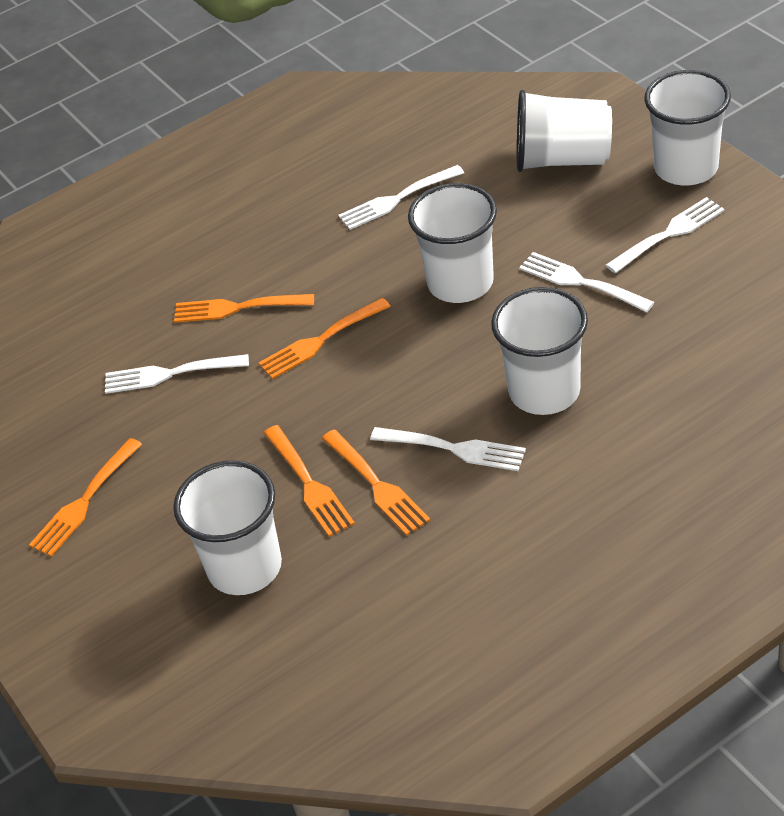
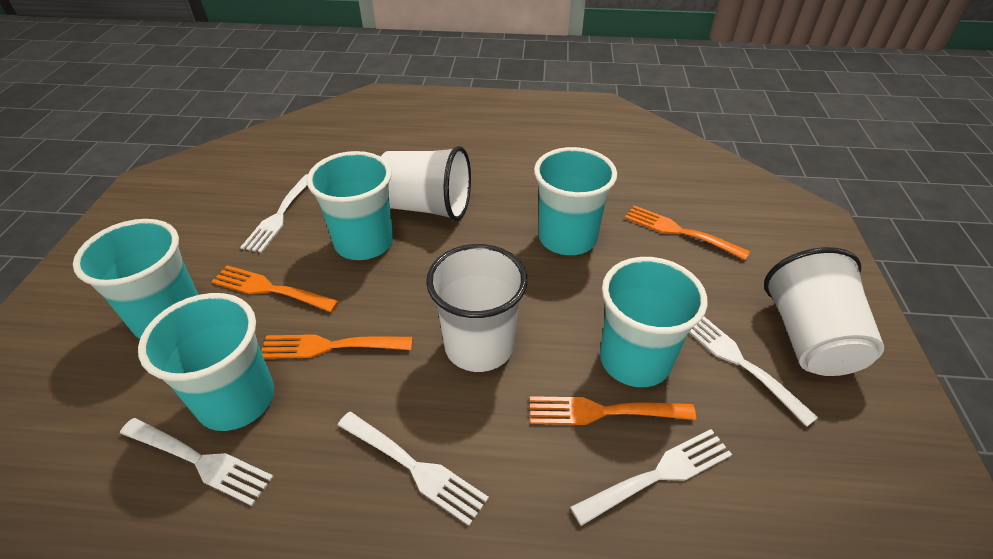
orange fork: 5 -> 4
turquoise cup: 0 -> 5
white cup: 5 -> 3

